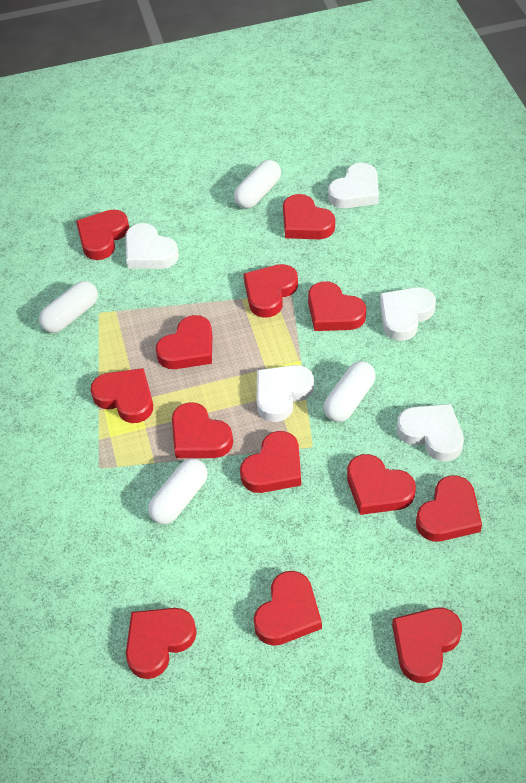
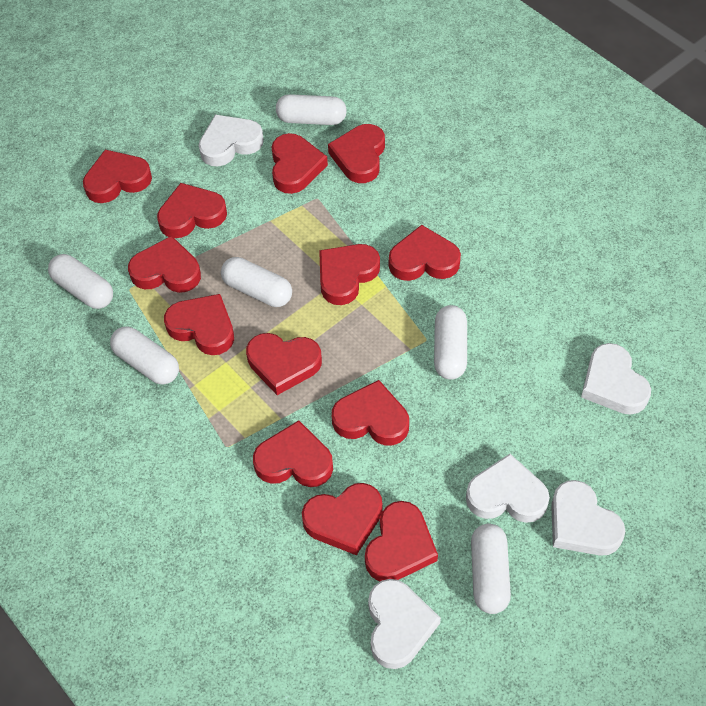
white capsule: 4 -> 6

